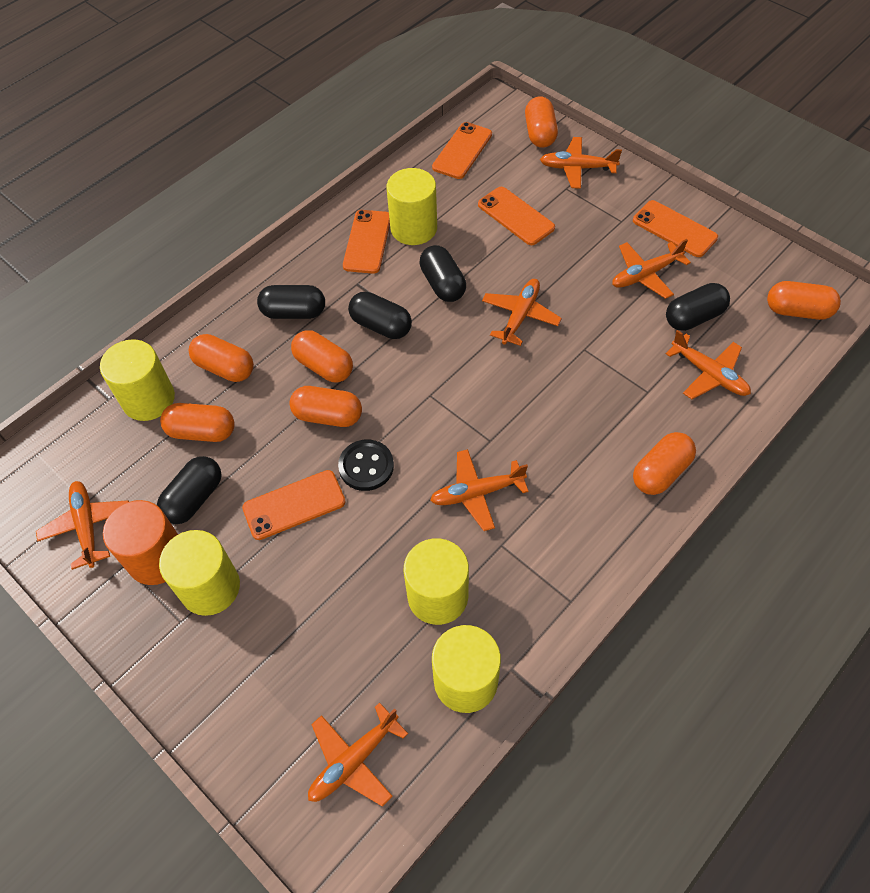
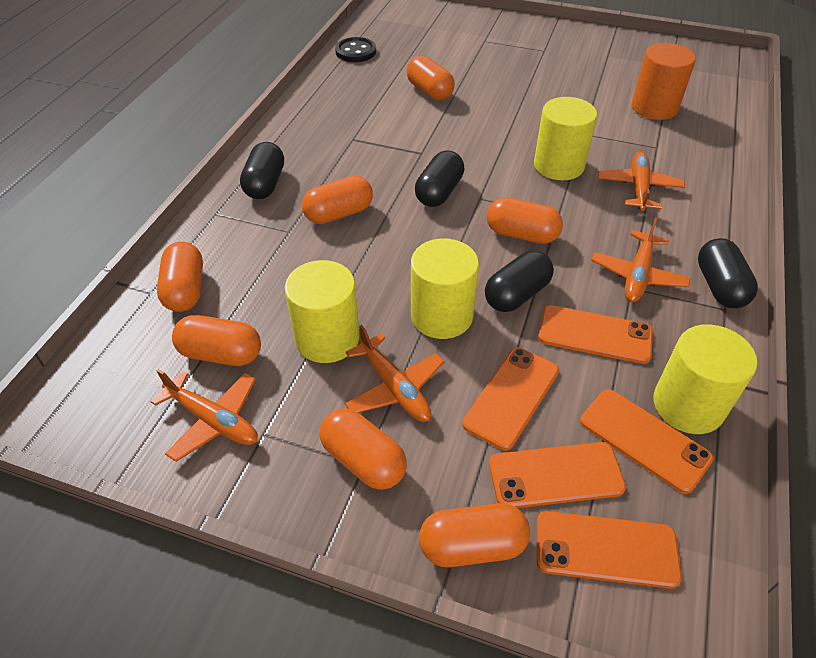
black capsule: 5 -> 4
orange plane: 7 -> 4
yellow cylinder: 5 -> 4

